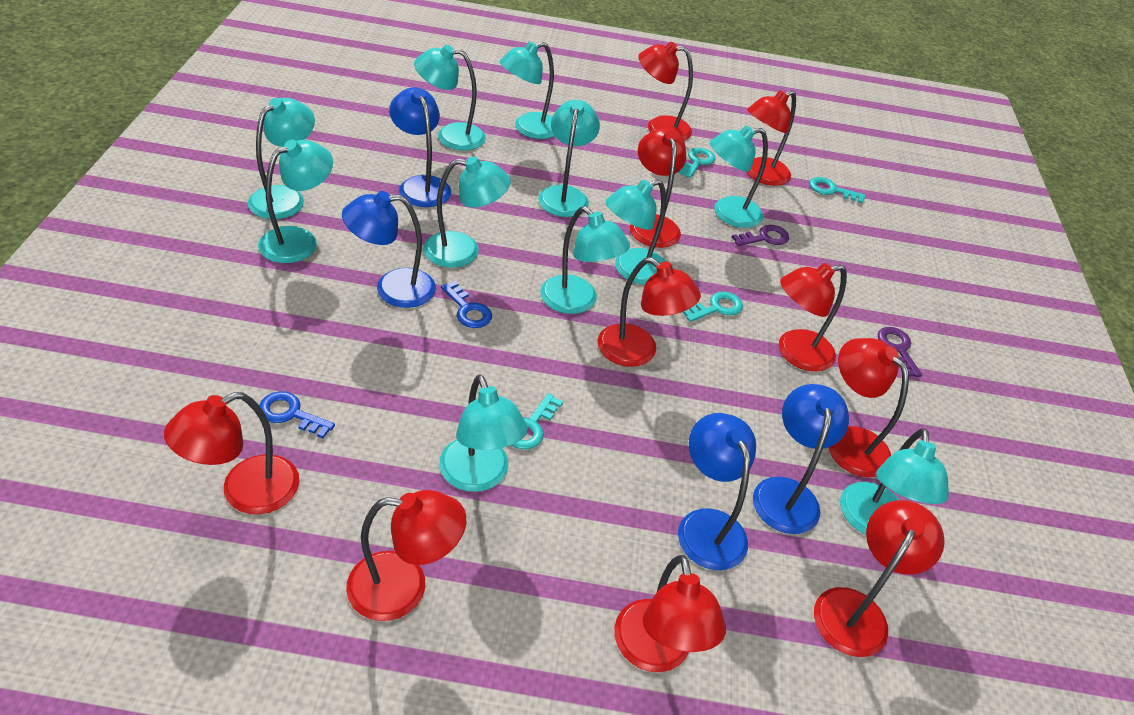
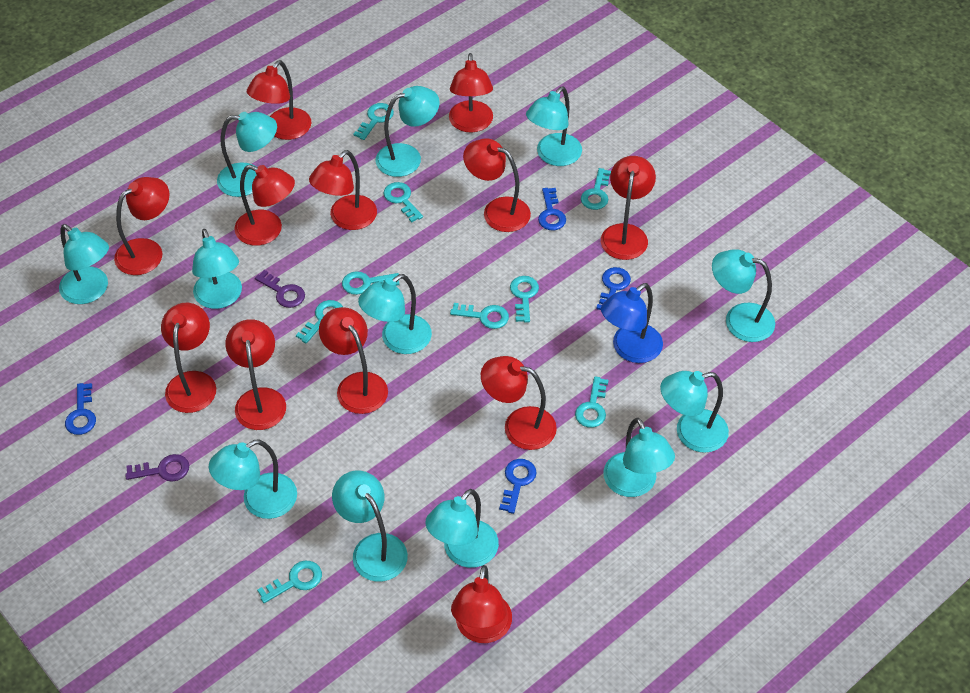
blue key: 2 -> 4
blue lamp: 4 -> 1
red lamp: 10 -> 12
turquoise key: 4 -> 9
turquoise lamp: 11 -> 12

